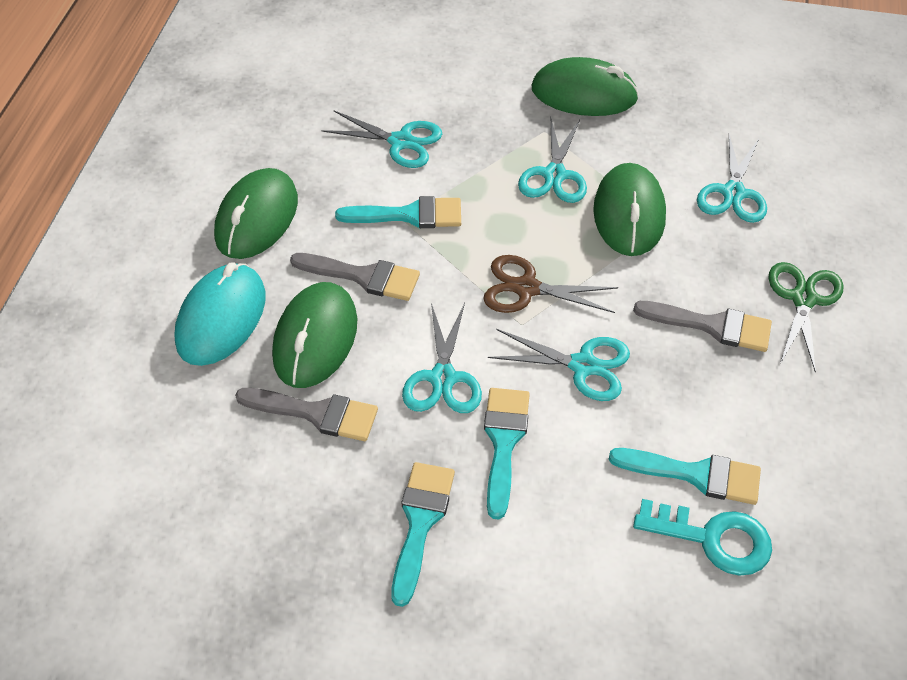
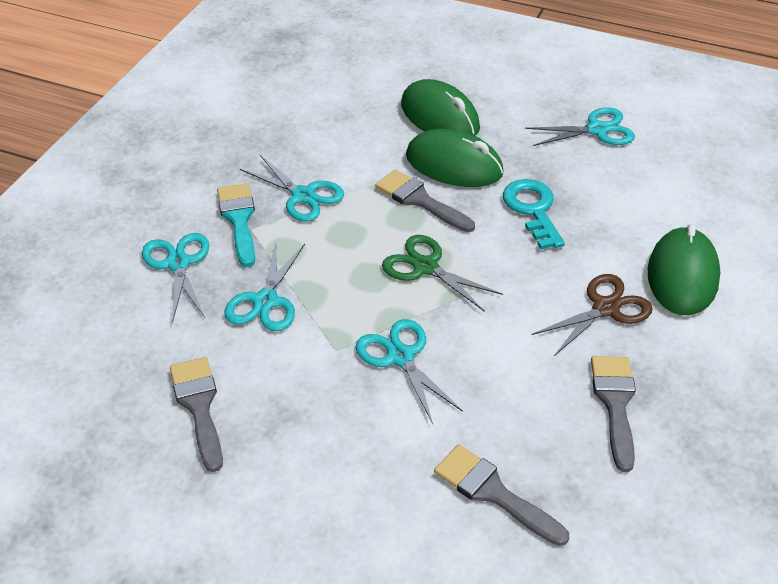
green mouse: 4 -> 3
grey brush: 3 -> 4
turquoise brush: 4 -> 1
turquoise mouse: 1 -> 0

